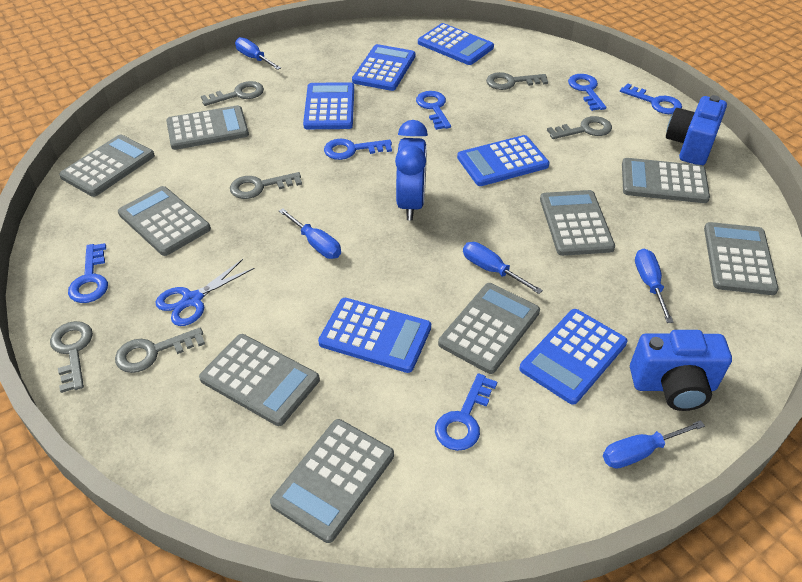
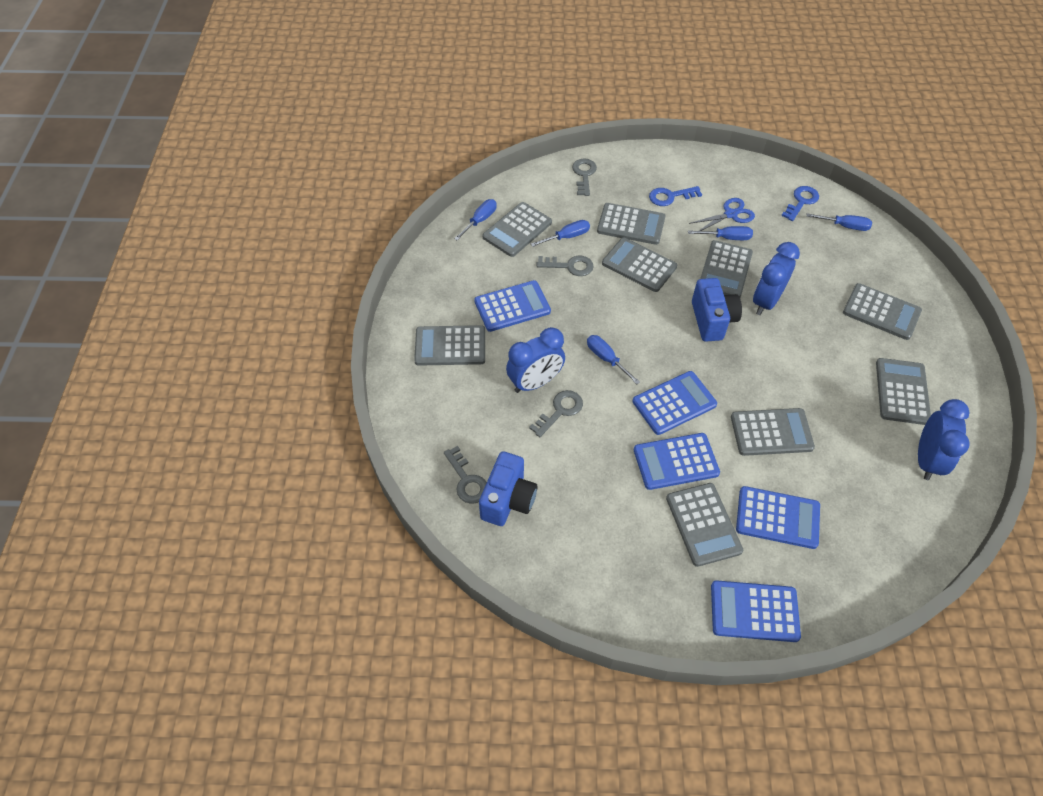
blue calculator: 6 -> 5
blue clock: 1 -> 3
blue key: 6 -> 2
grey key: 6 -> 4

